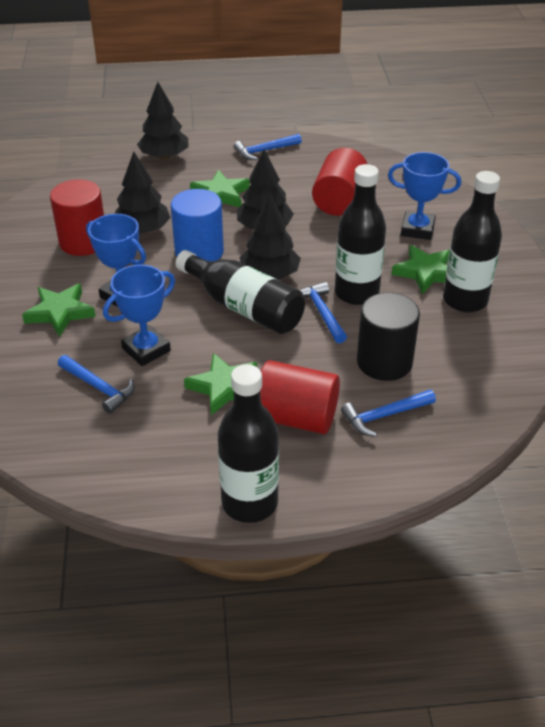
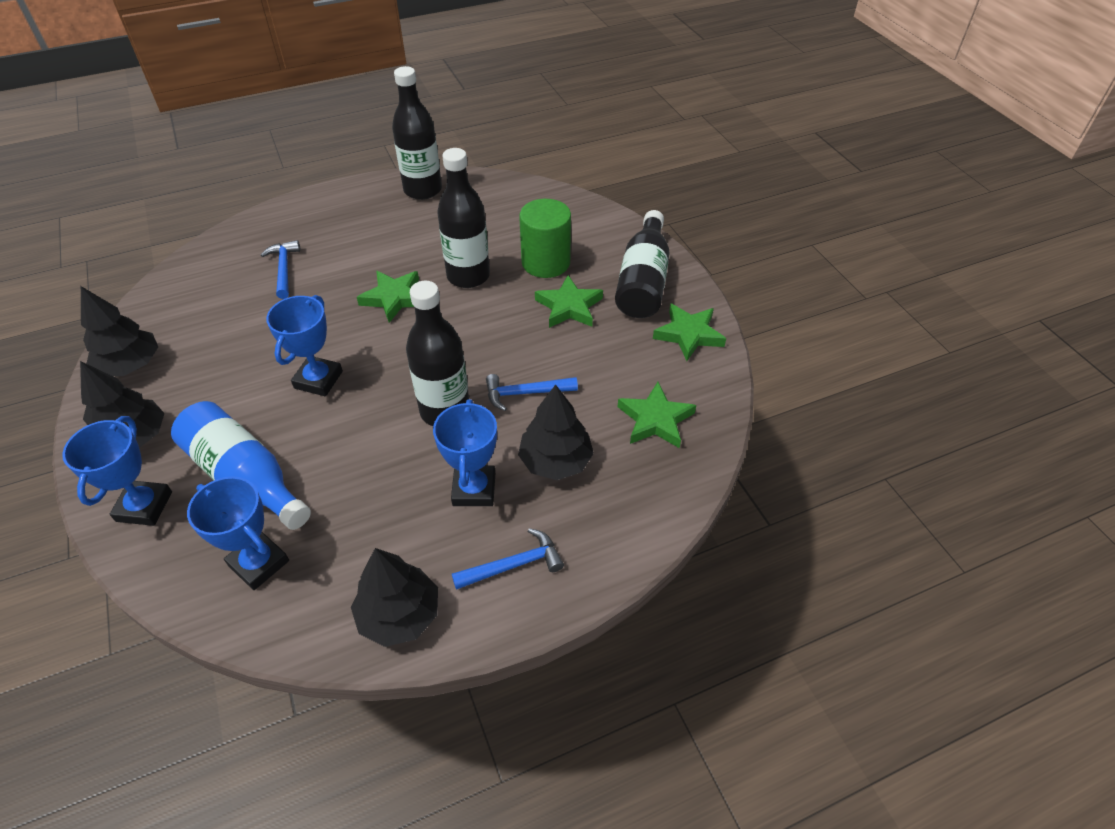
black cylinder: 1 -> 0
blue bottle: 0 -> 1
blue cylinder: 1 -> 0
blue hammer: 4 -> 3
blue trophy: 3 -> 4
green cylinder: 0 -> 1
red cylinder: 3 -> 0

